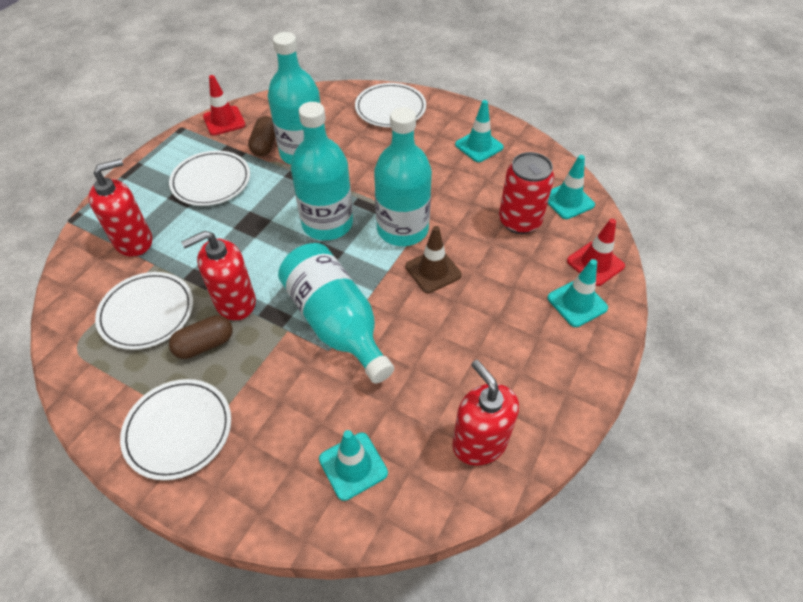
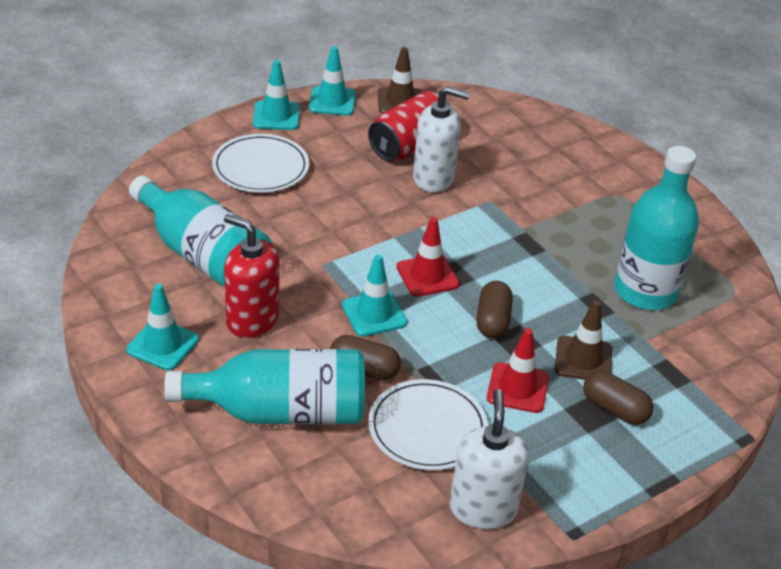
brown capsule: 2 -> 3
brown traffic cone: 1 -> 2
red soap dispenser: 3 -> 1
turquoise bottle: 4 -> 3
white plate: 4 -> 2
white soap dispenser: 0 -> 2

